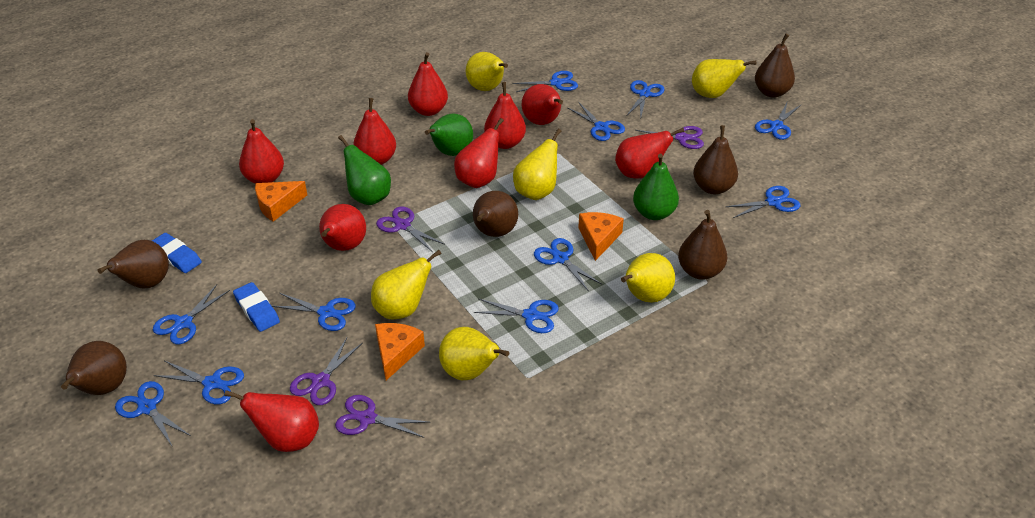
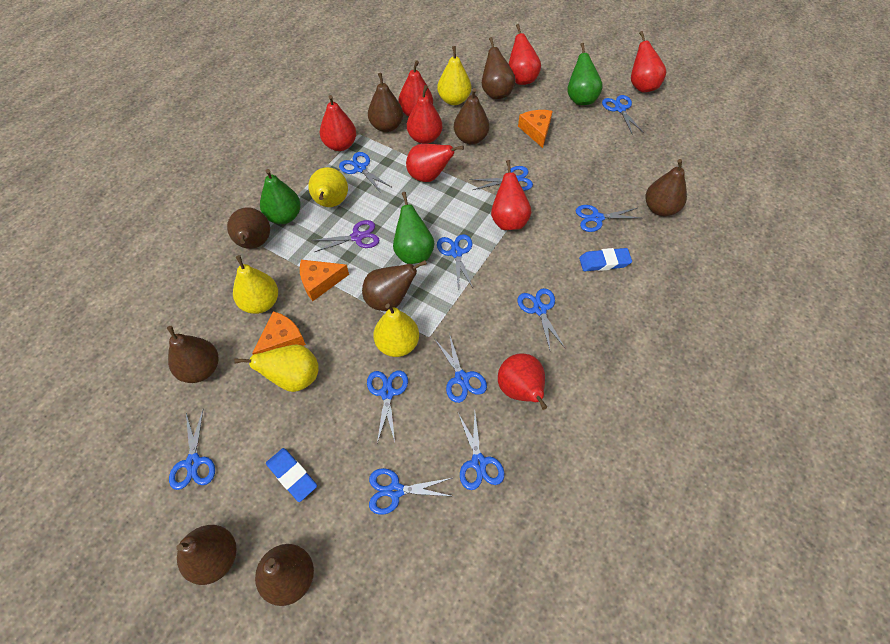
brown pear: 6 -> 9
purple scissors: 4 -> 1
red pear: 9 -> 8
yellow pear: 6 -> 5

